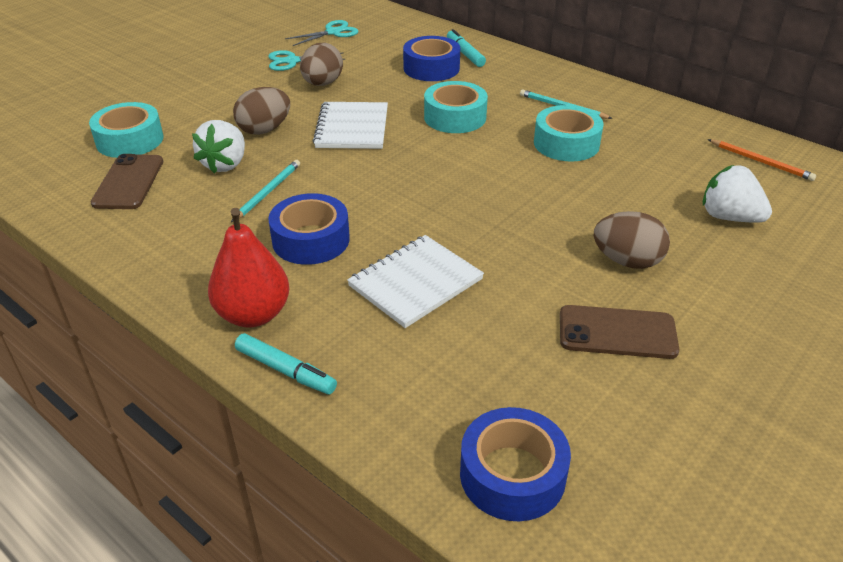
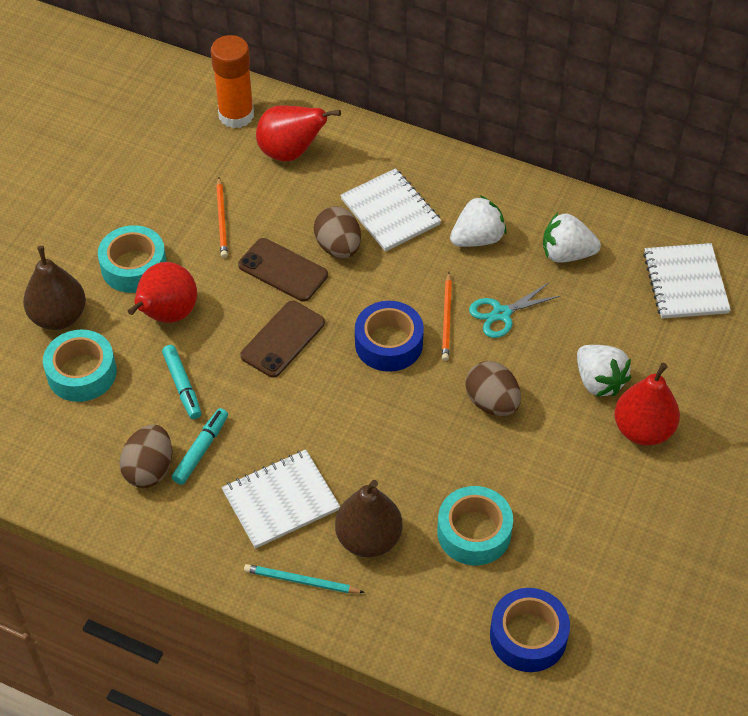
blue tape: 3 -> 2
brown pear: 0 -> 2
orange glue stick: 0 -> 1
orange pencil: 1 -> 2
red pear: 1 -> 3
turquoise pencil: 2 -> 1
turquoise scissors: 2 -> 1
white notebook: 2 -> 3
white strawberry: 2 -> 3

